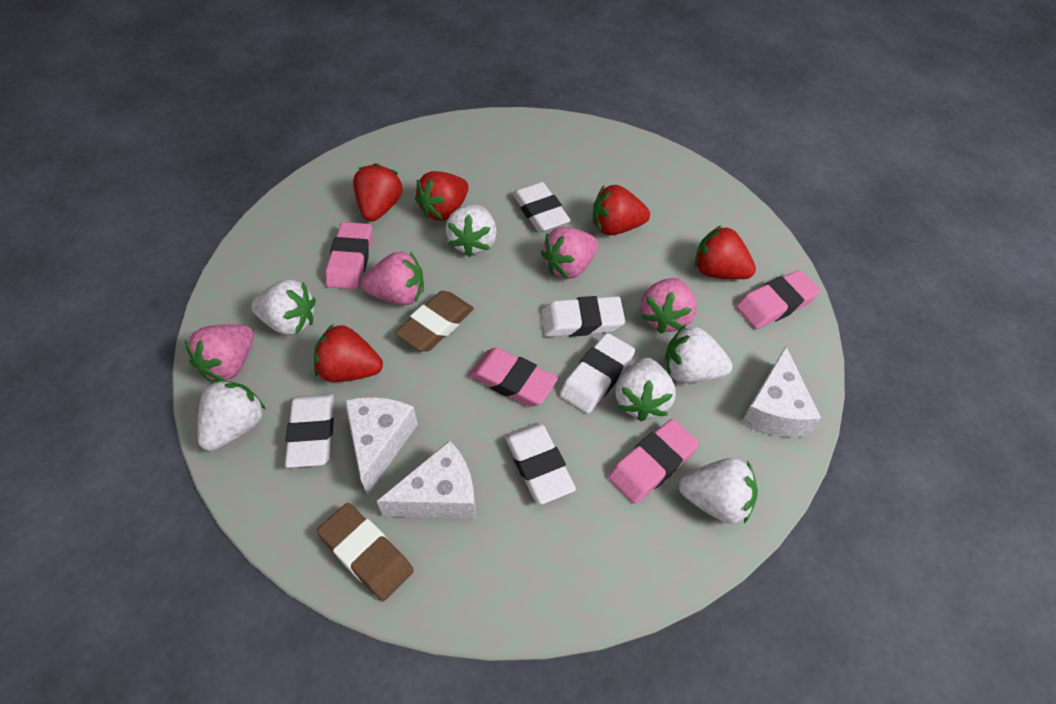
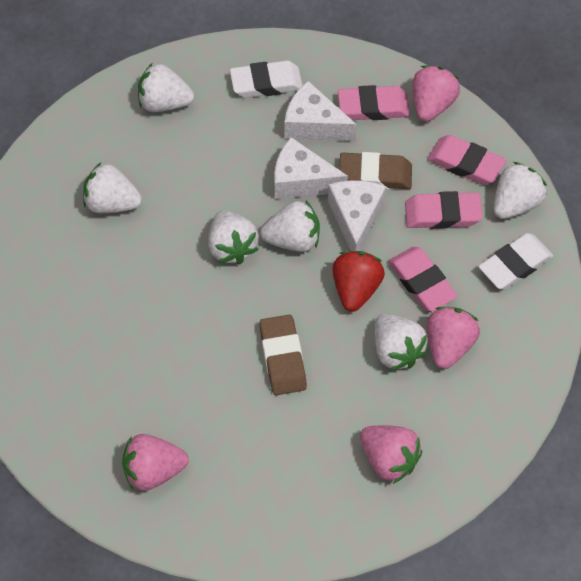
red strawberry: 5 -> 1
white eraser: 5 -> 2

